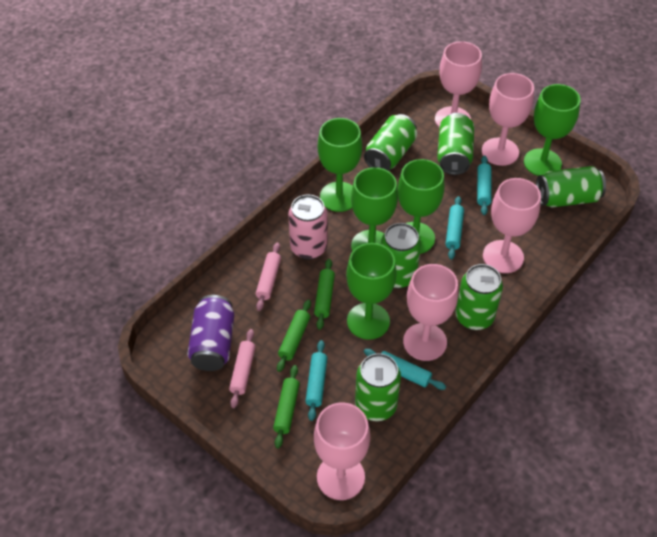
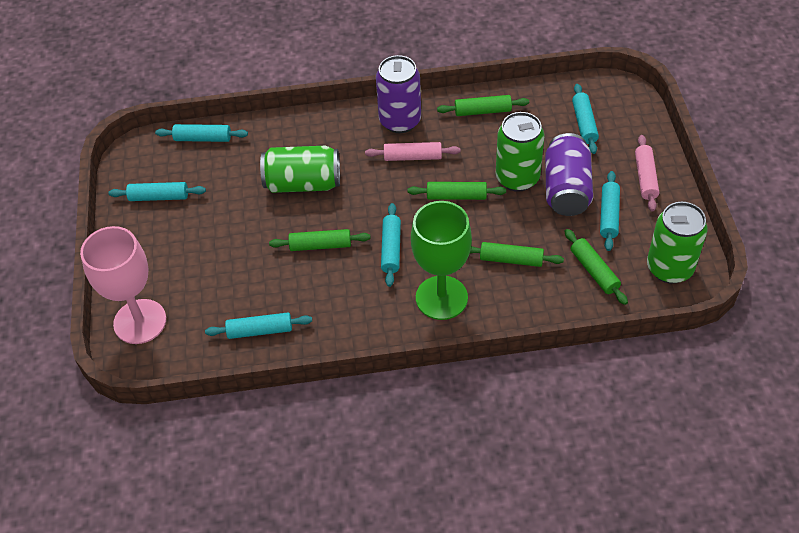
green can: 6 -> 3
green goblet: 5 -> 1
green rolling pin: 3 -> 5
pink can: 1 -> 0
pink goblet: 5 -> 1
purple can: 1 -> 2
turquoise rolling pin: 4 -> 6

